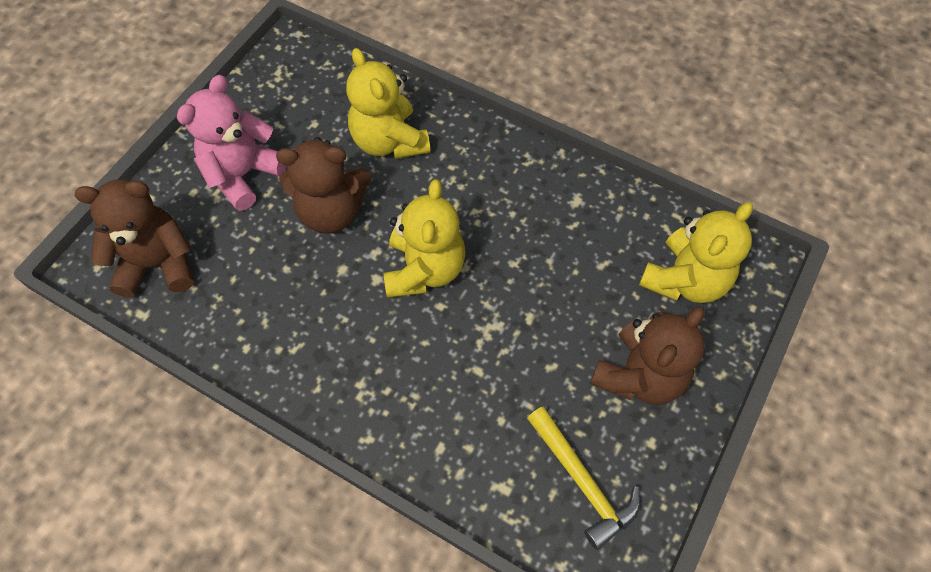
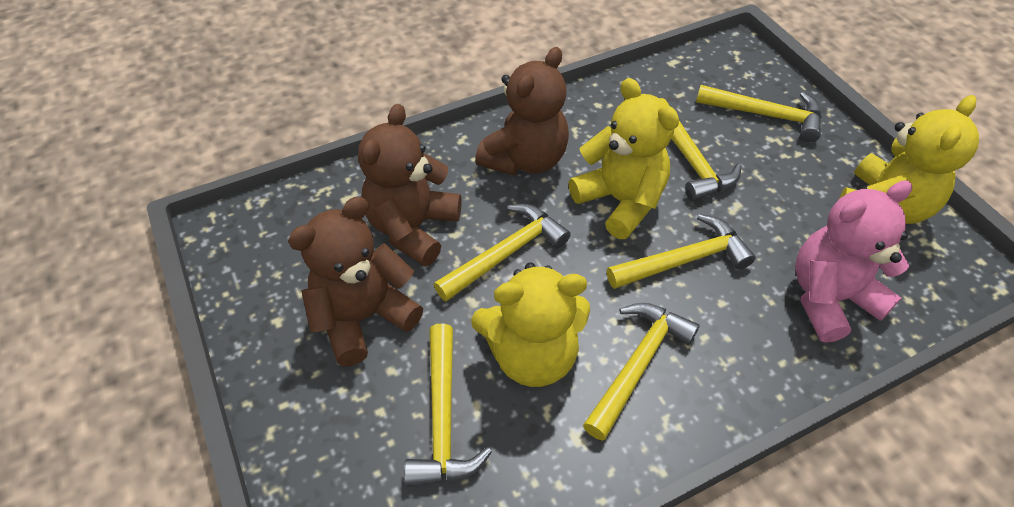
yellow hammer: 1 -> 6

